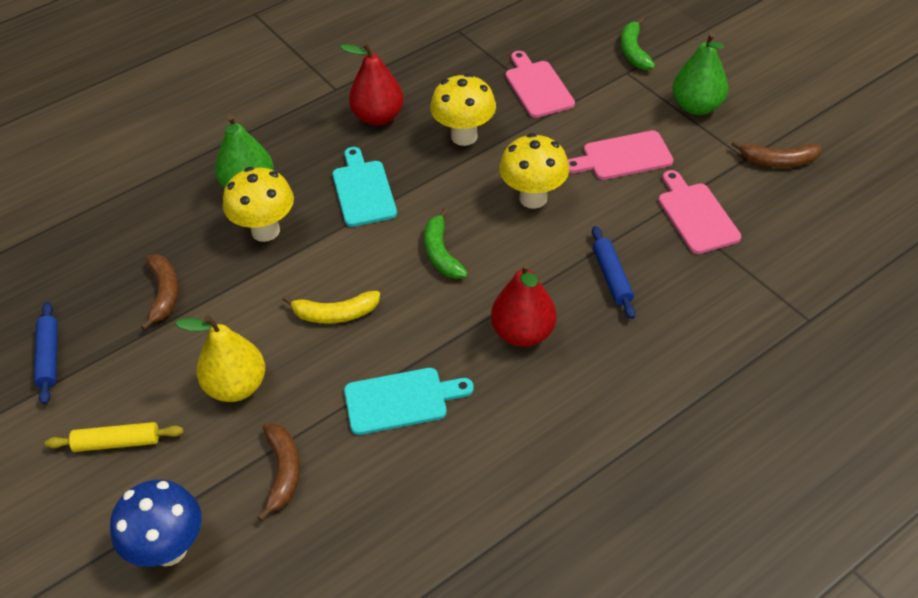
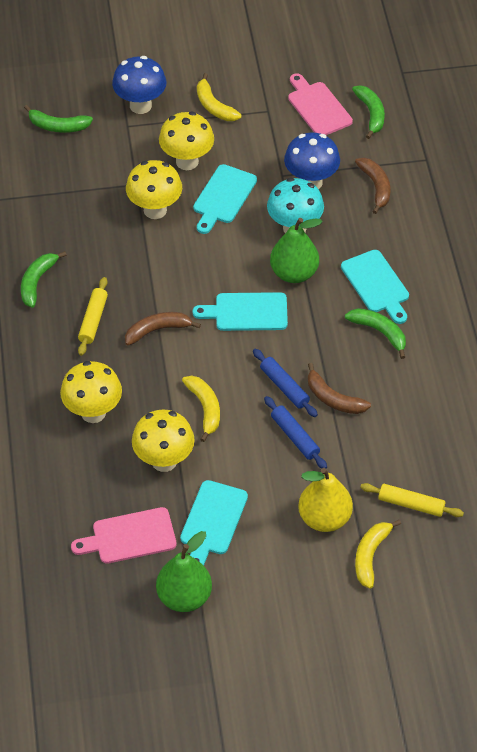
blue mushroom: 1 -> 2
green banana: 2 -> 4
pink cutting board: 3 -> 2
red pear: 2 -> 0
turquoise cutting board: 2 -> 4
turquoise mushroom: 0 -> 1
yellow banana: 1 -> 3
yellow mushroom: 3 -> 4
yellow rolling pin: 1 -> 2

